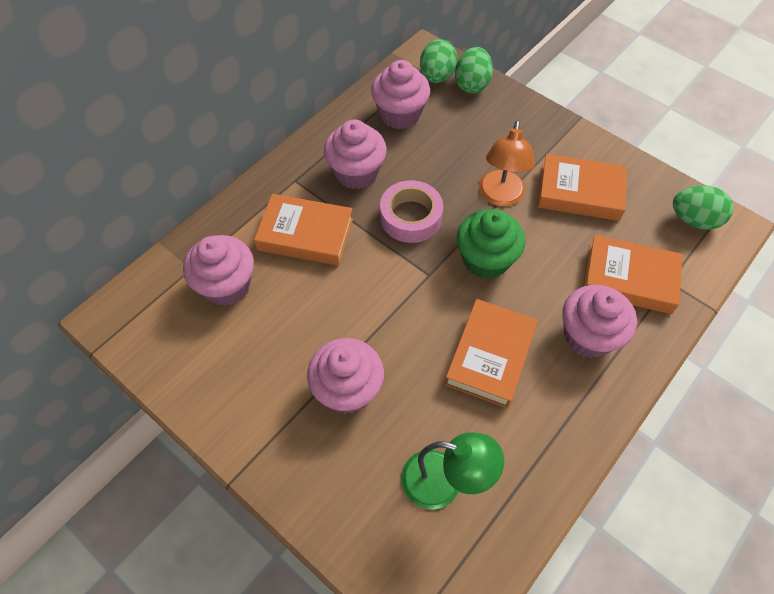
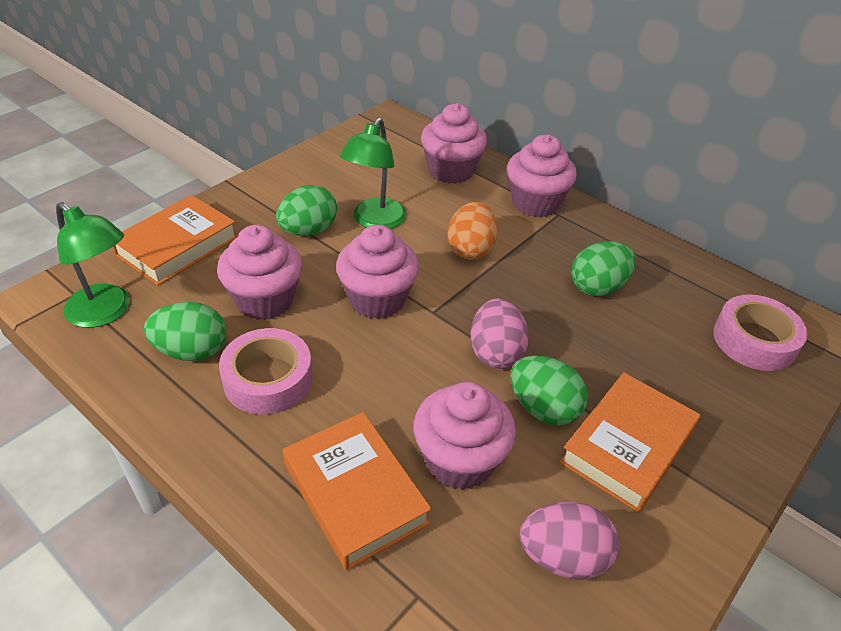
green cupcake: 1 -> 0
green egg: 3 -> 4
green lamp: 1 -> 2
orange book: 4 -> 3
orange egg: 0 -> 1
orange lamp: 1 -> 0
pink egg: 0 -> 2
pink tape: 1 -> 2

